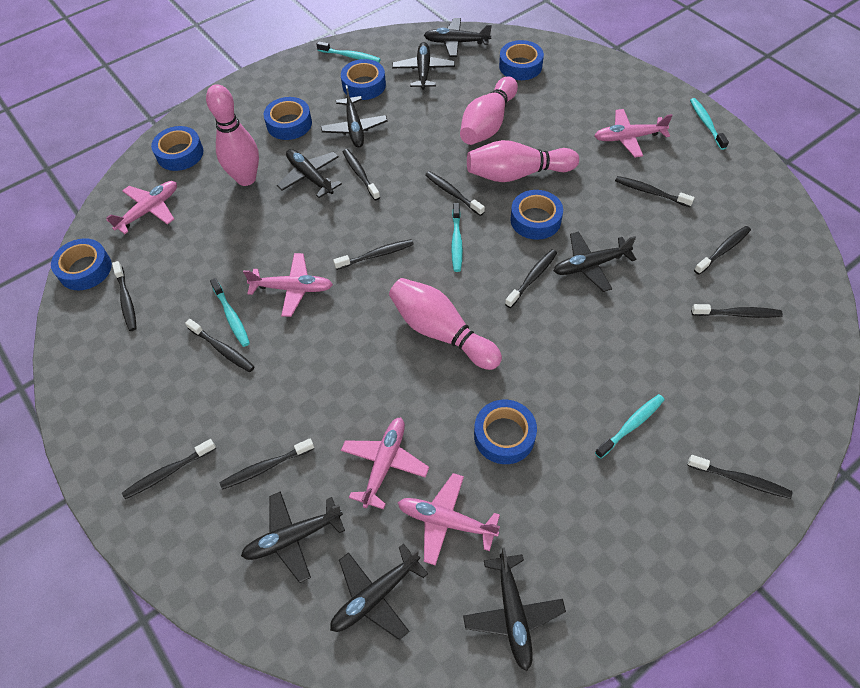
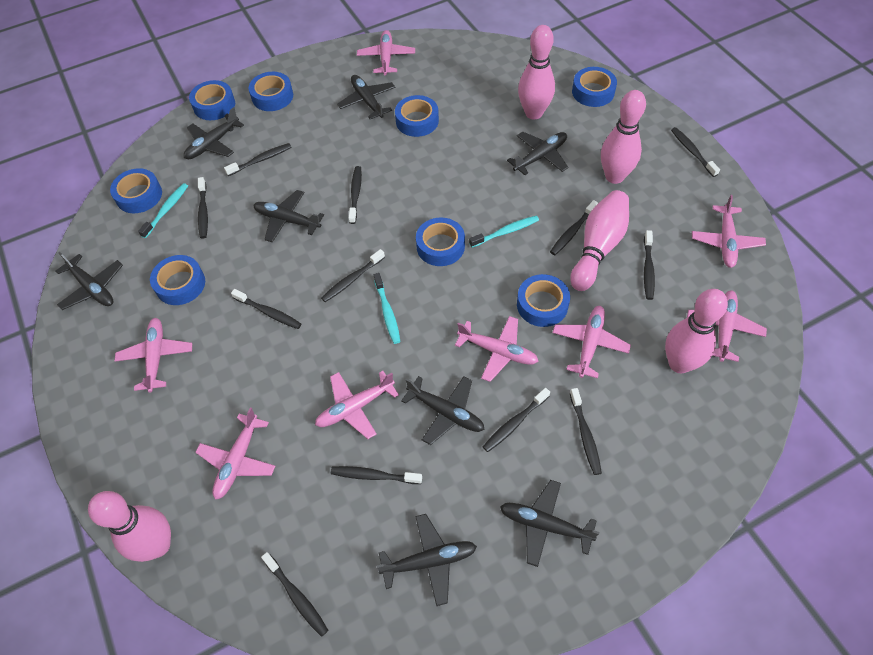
blue tape: 7 -> 8
pink bowling pin: 4 -> 5
pink plane: 5 -> 8
turquoise toothbrush: 5 -> 3

